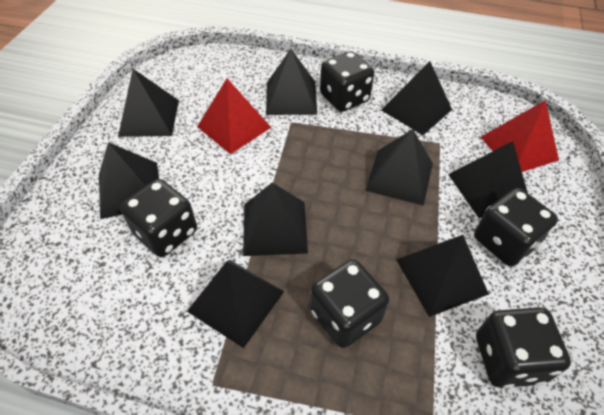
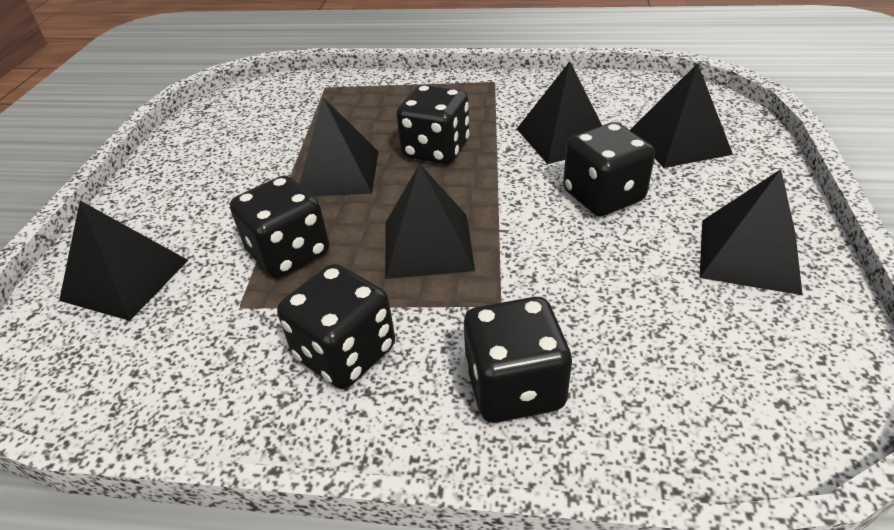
black pyramid: 9 -> 6
red pyramid: 2 -> 0

